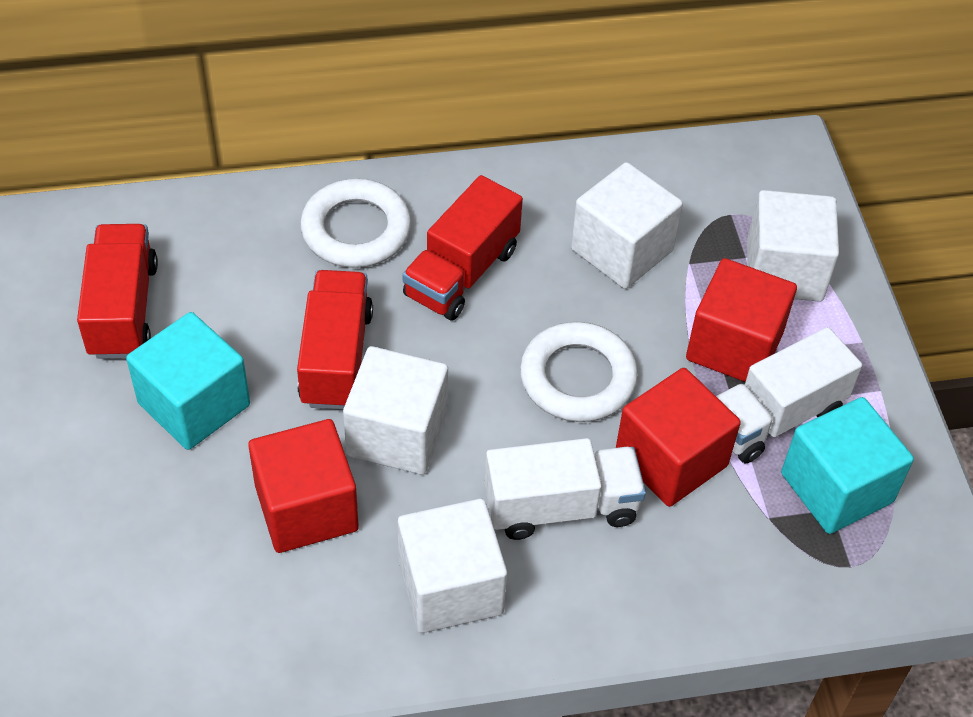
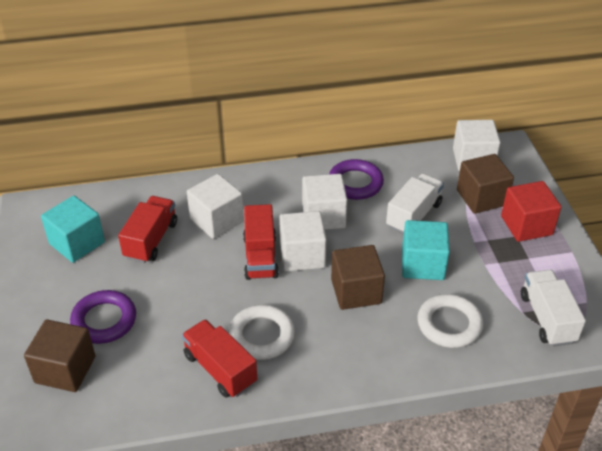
brown cube: 0 -> 3
purple ring: 0 -> 2
red cube: 3 -> 1

